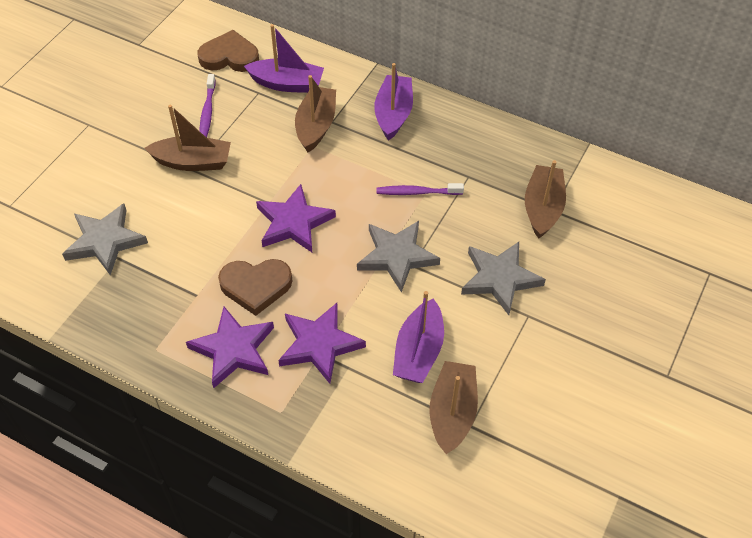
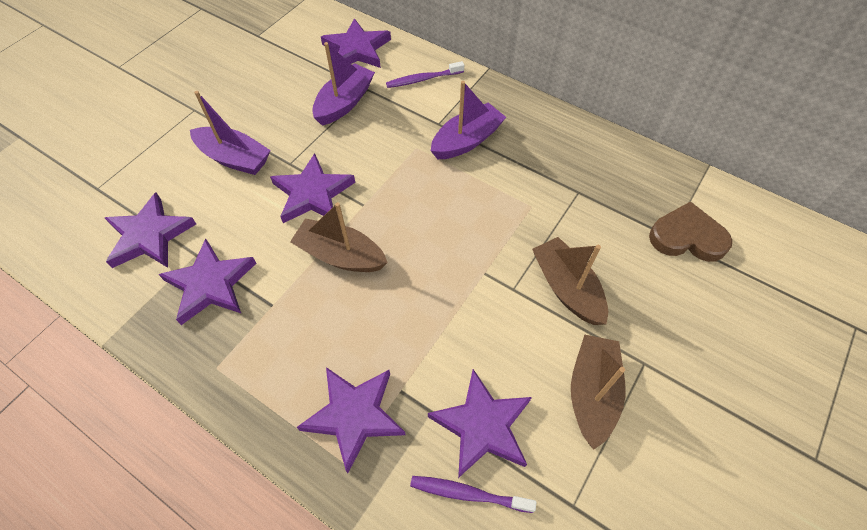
brown boat: 4 -> 3
brown heart: 2 -> 1
grey star: 3 -> 0
purple star: 3 -> 6

